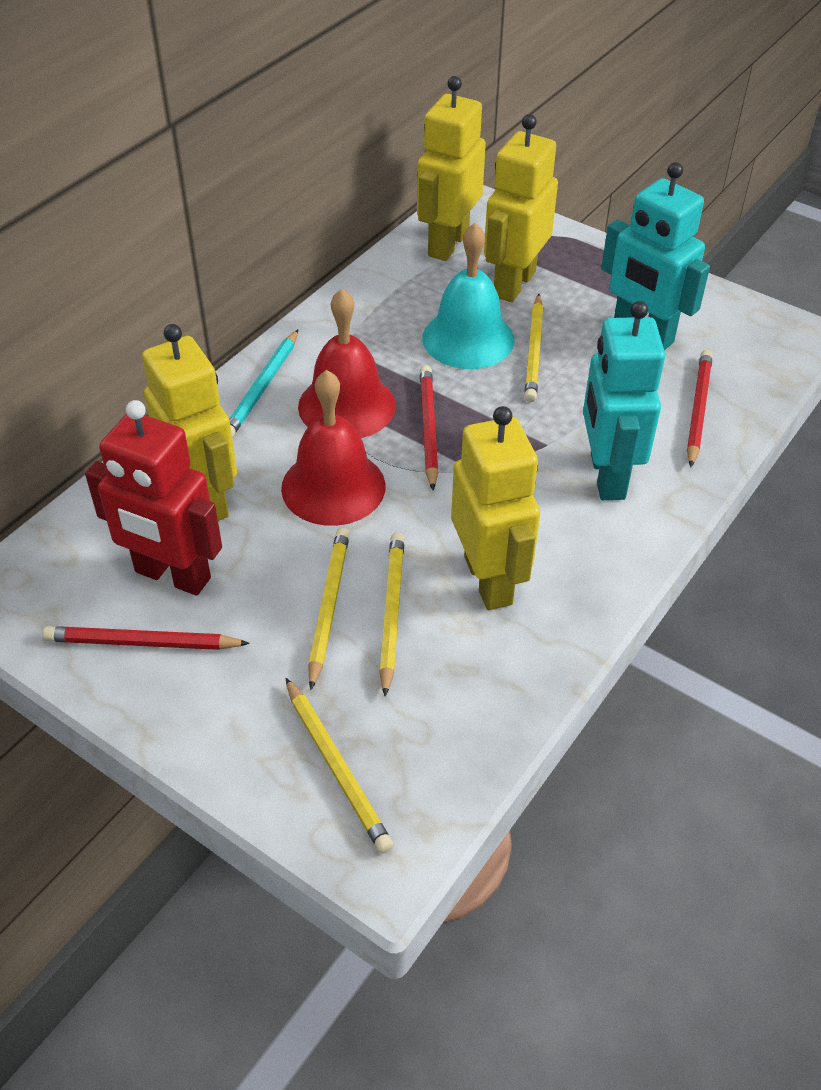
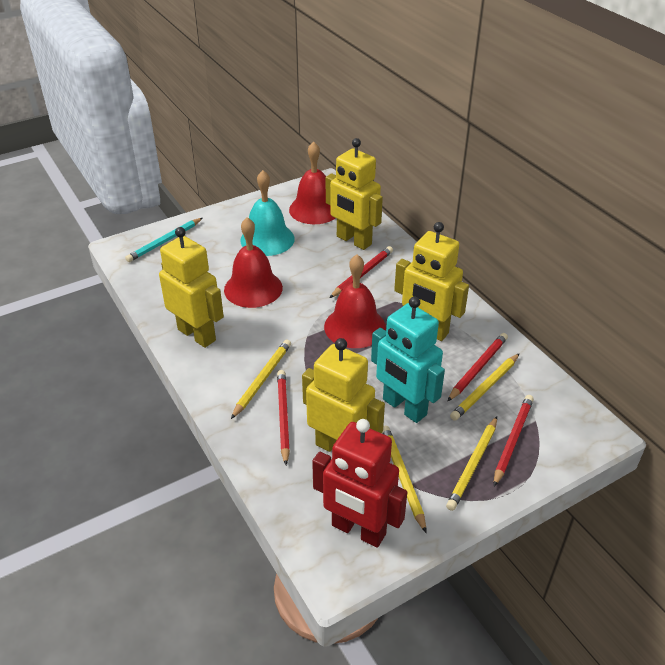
red bell: 2 -> 3
red pencil: 3 -> 4
turquoise robot: 2 -> 1

